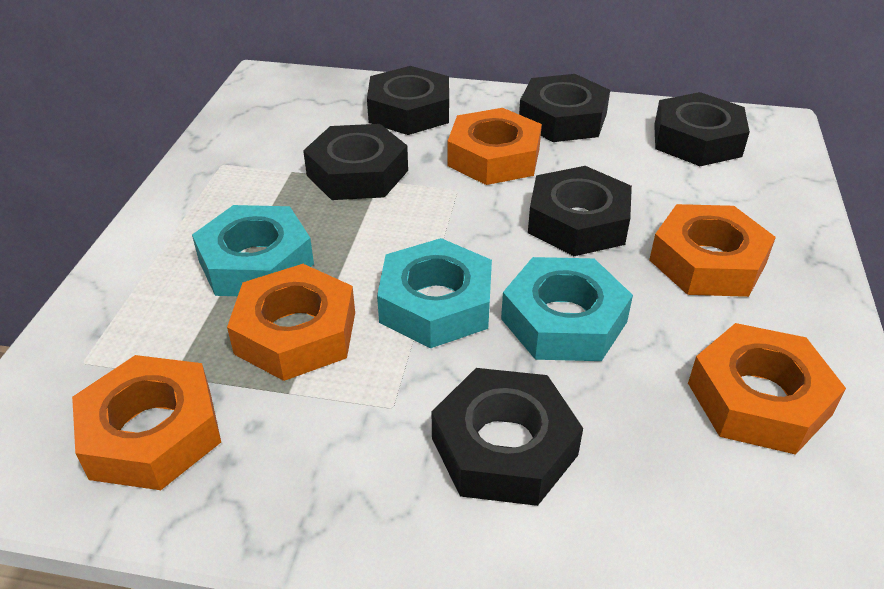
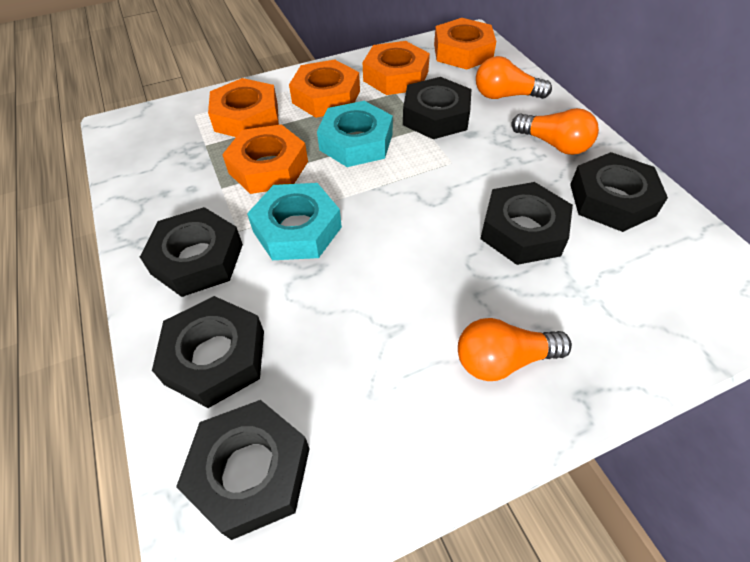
orange light bulb: 0 -> 3
turquoise nut: 3 -> 2

